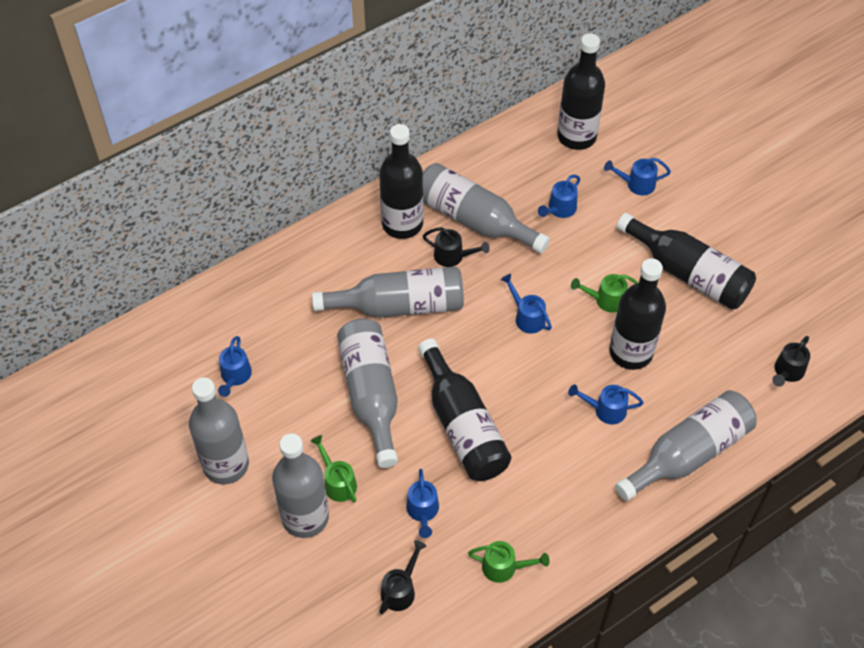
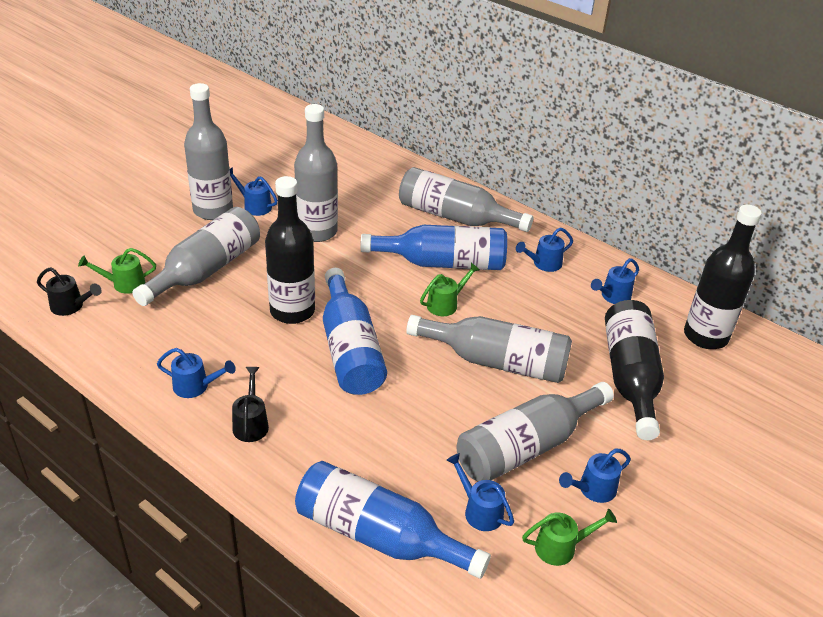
black bottle: 5 -> 3
black watering can: 3 -> 2
blue bottle: 0 -> 3

